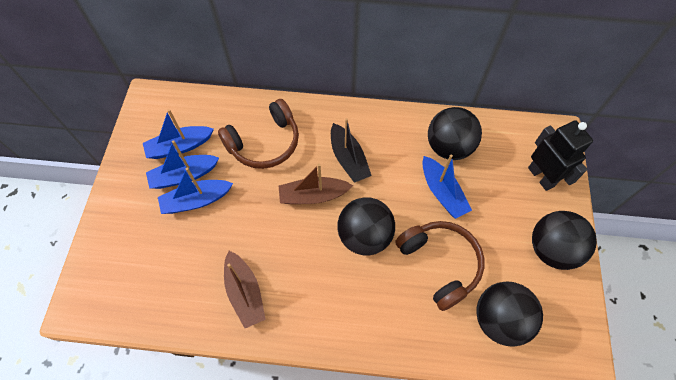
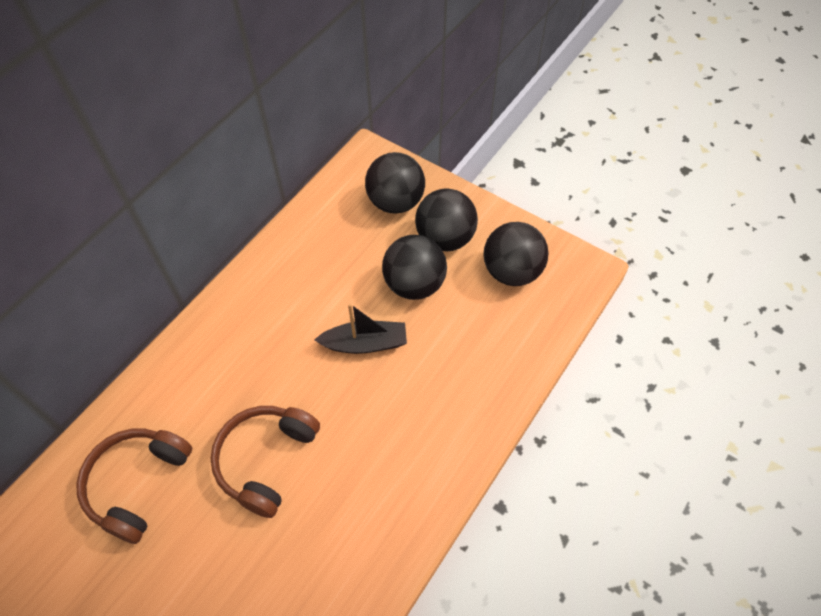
black robot: 1 -> 0
blue boat: 4 -> 0
brown boat: 2 -> 0

